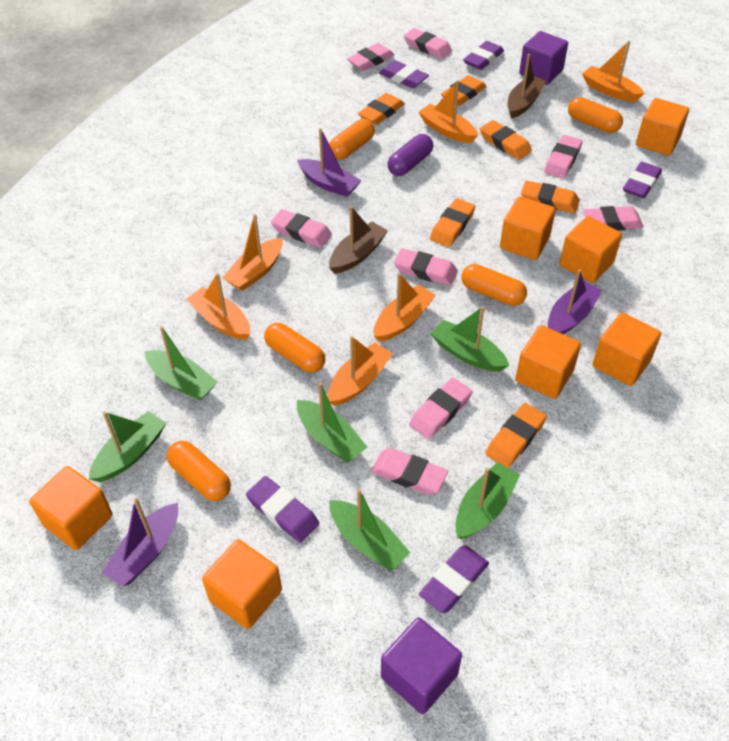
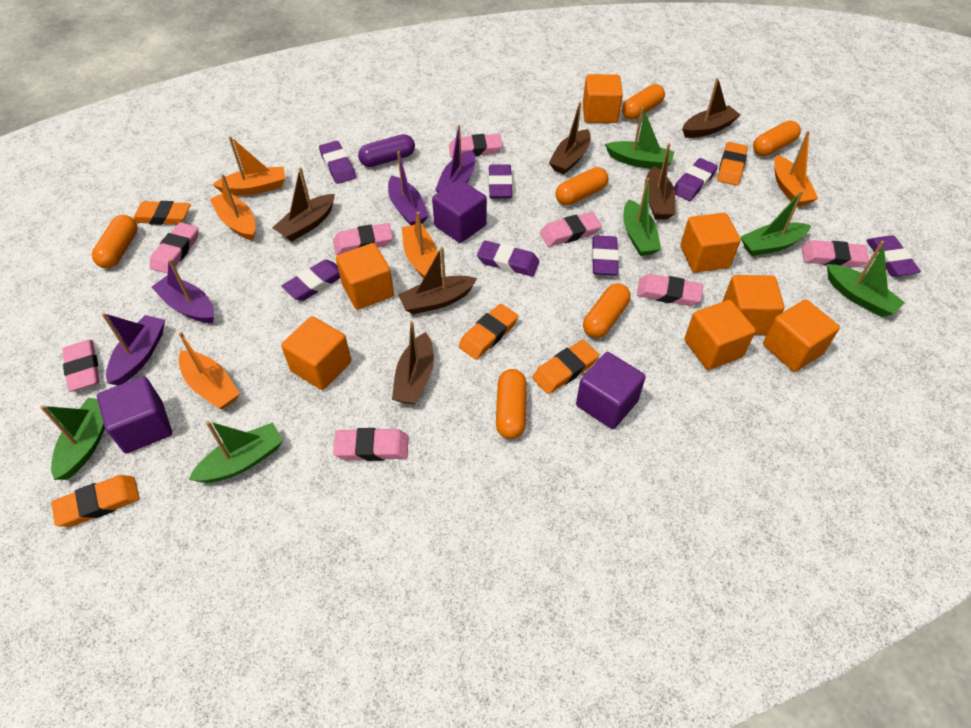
brown boat: 2 -> 6
orange boat: 6 -> 5
orange capsule: 5 -> 6
orange eraser: 6 -> 5
purple boat: 3 -> 4
purple cube: 2 -> 3
purple eraser: 5 -> 7

